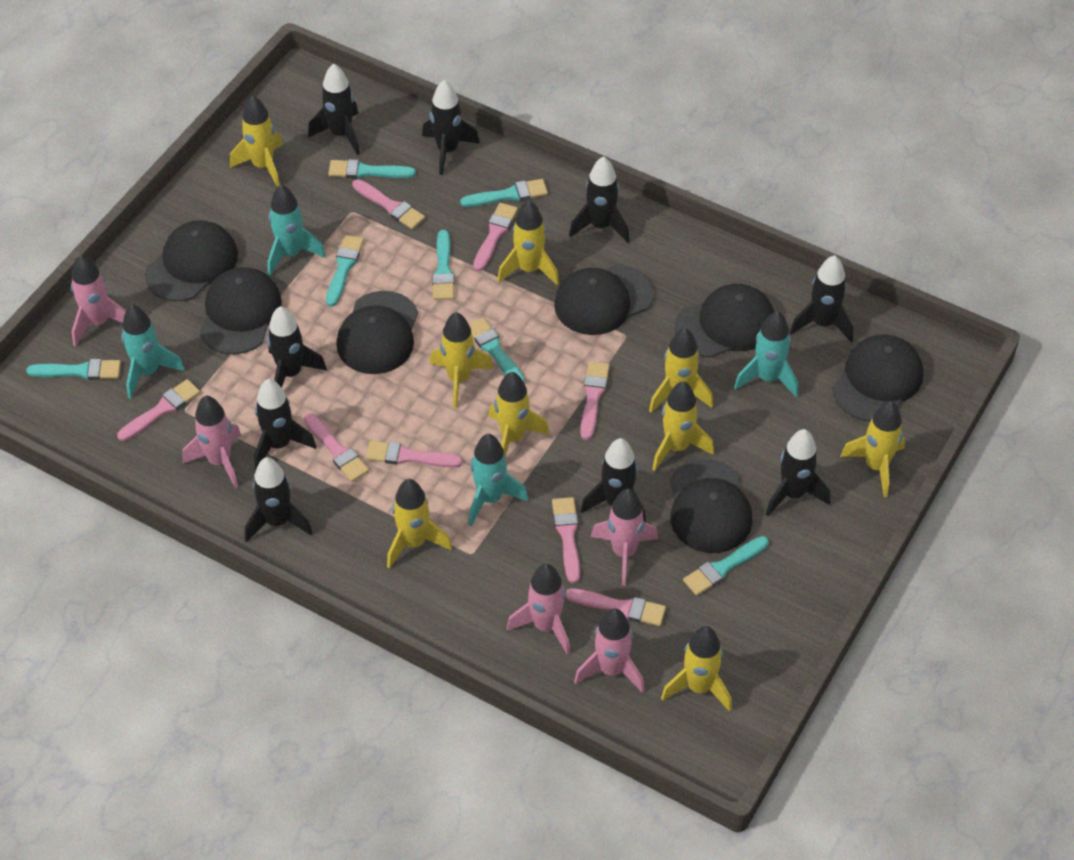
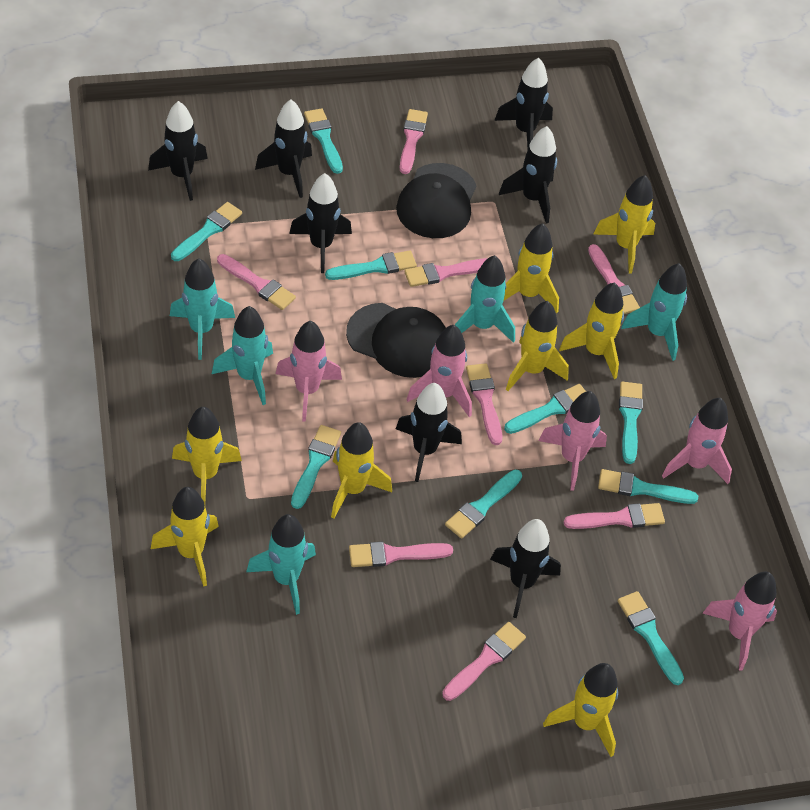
black cap: 7 -> 2
black rocket: 9 -> 7
turquoise brush: 7 -> 9
turquoise rocket: 4 -> 5
yellow rocket: 9 -> 8

